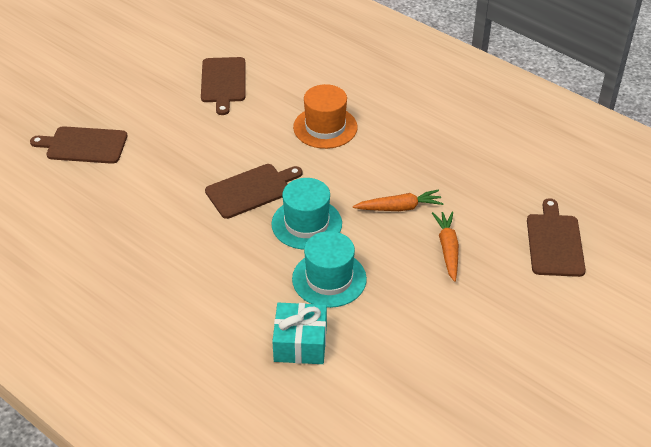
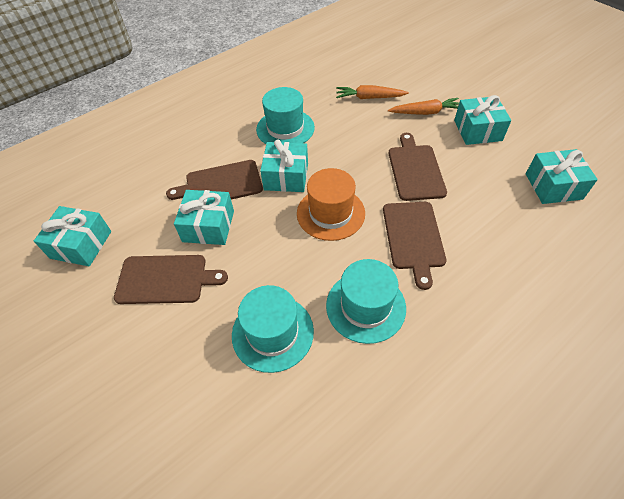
turquoise gift: 1 -> 5
turquoise hat: 2 -> 3

